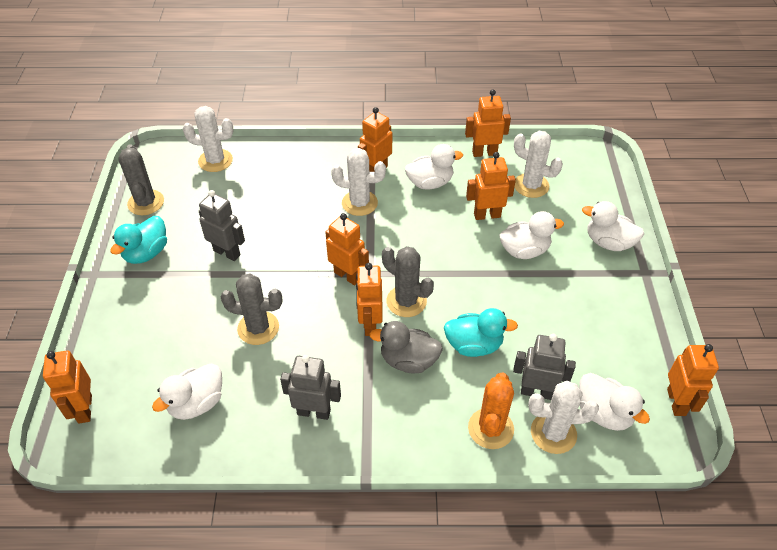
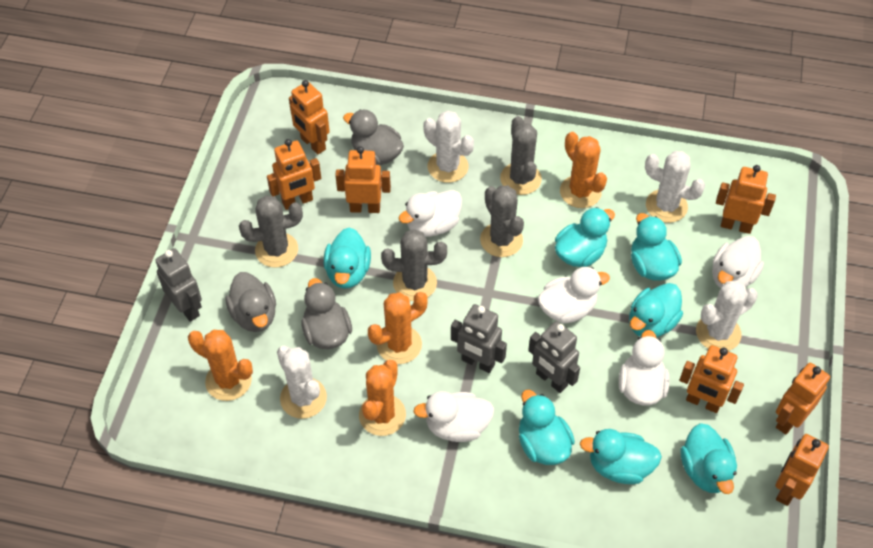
grey cactus: 3 -> 4
grey duck: 1 -> 3
orange cactus: 1 -> 4
turquoise duck: 2 -> 7

